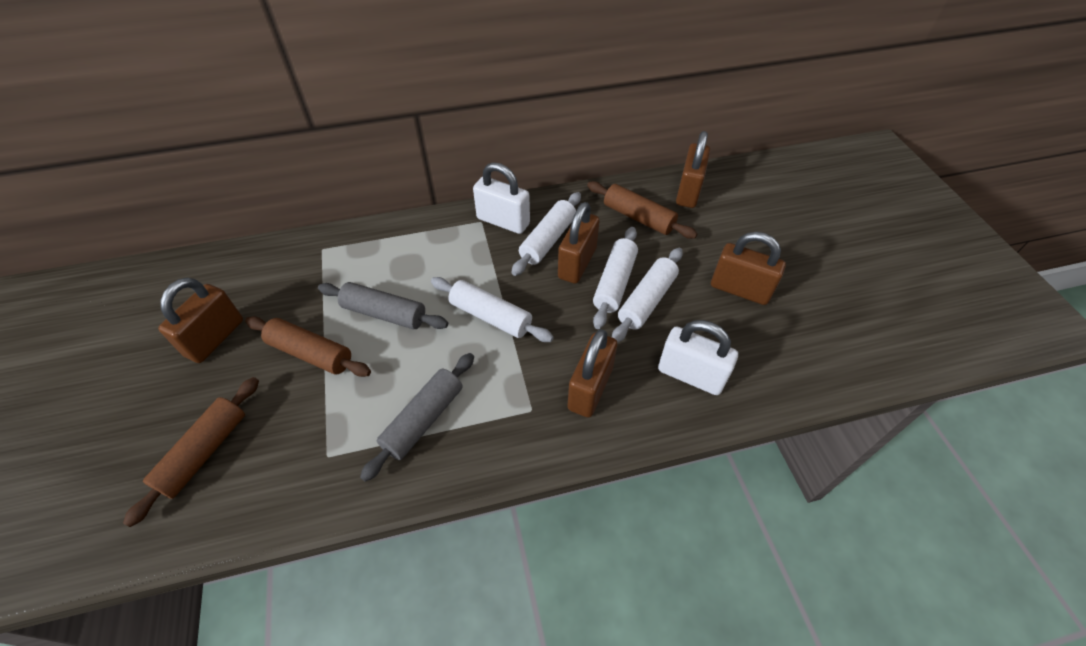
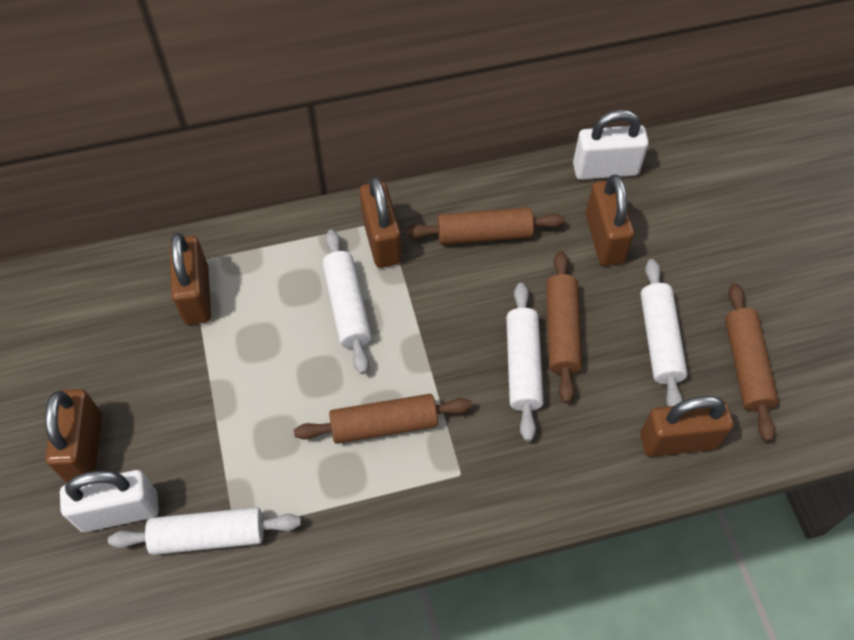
brown rolling pin: 3 -> 4
grey rolling pin: 2 -> 0

